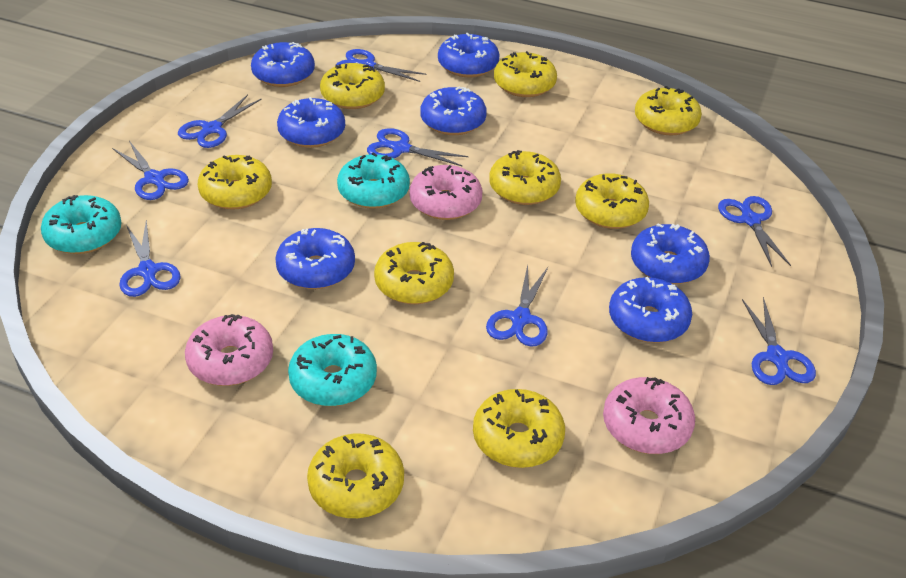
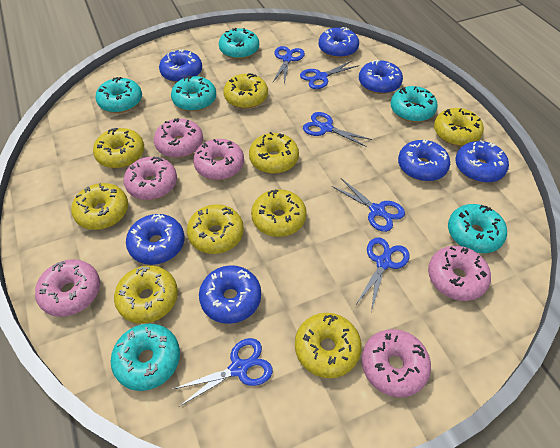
blue scissors: 8 -> 6
pink donut: 3 -> 6
turquoise donut: 3 -> 6

